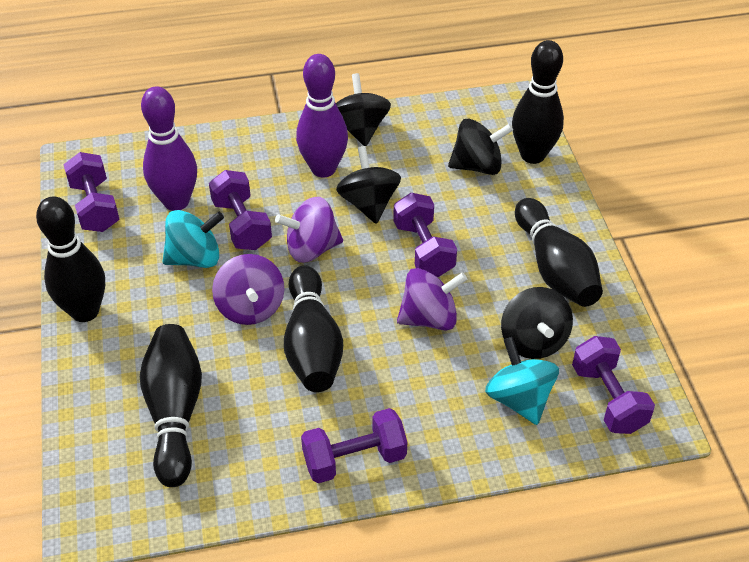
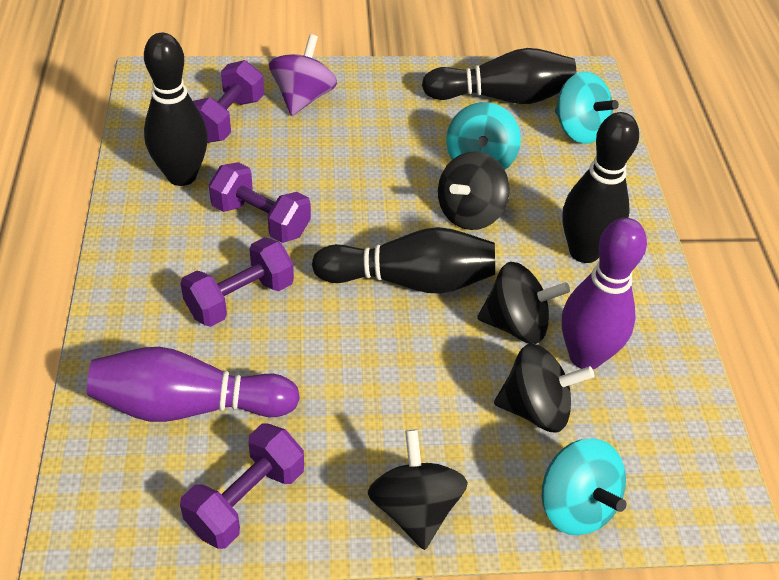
black bowling pin: 5 -> 4
purple dumbbell: 5 -> 4
purple spinning top: 3 -> 1
turquoise spinning top: 2 -> 3

